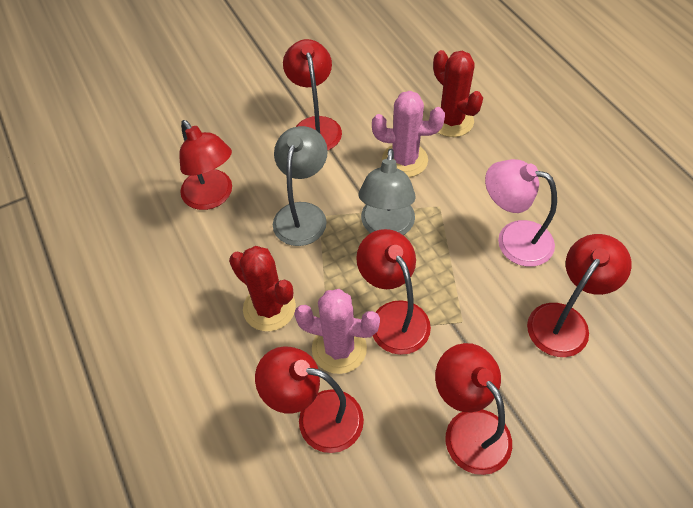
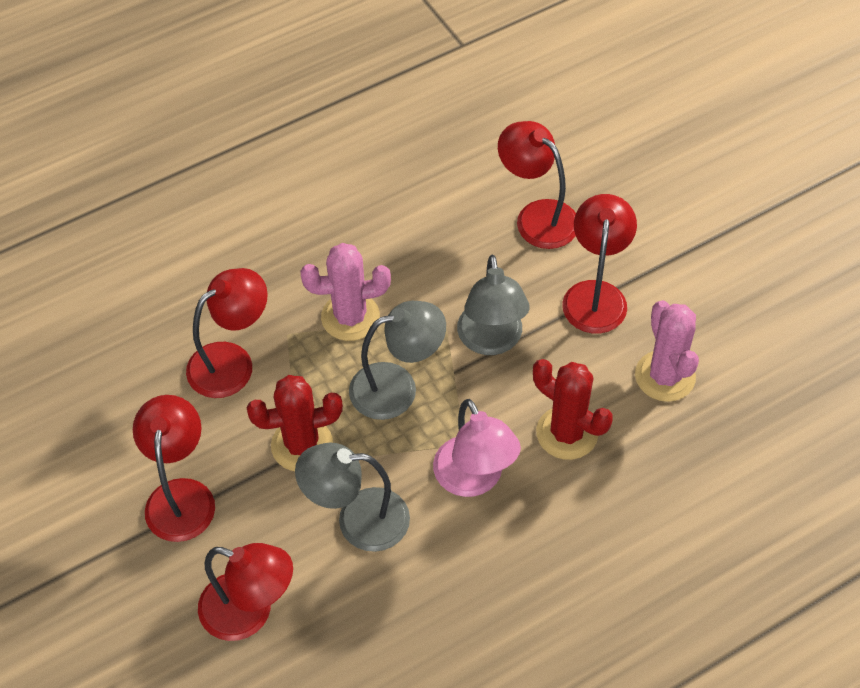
grey lamp: 2 -> 3
red lamp: 6 -> 5

